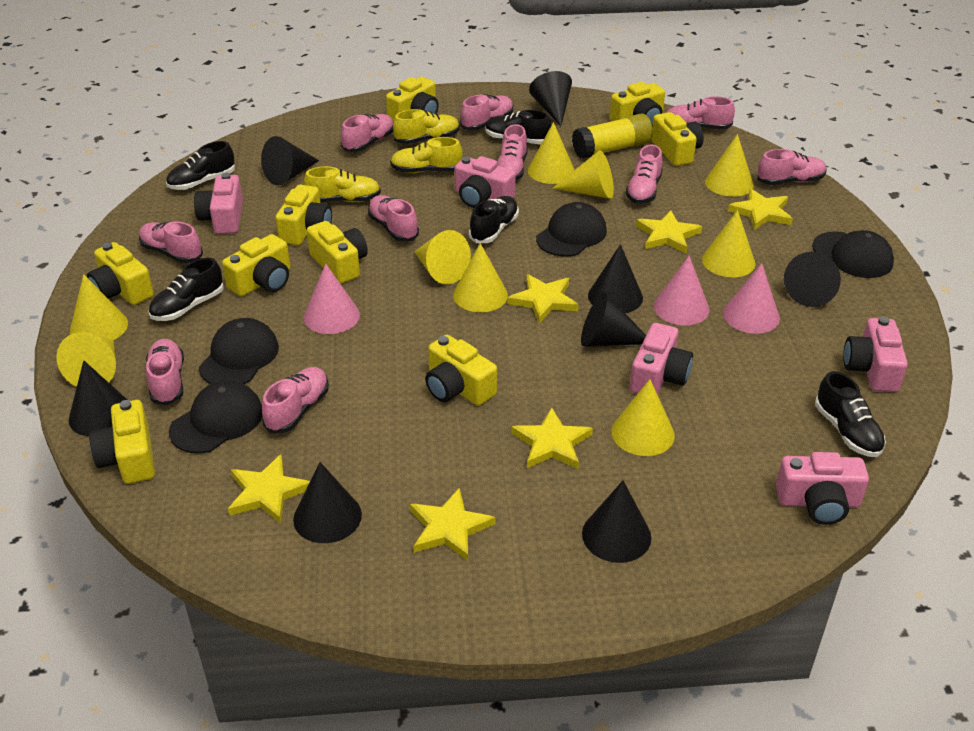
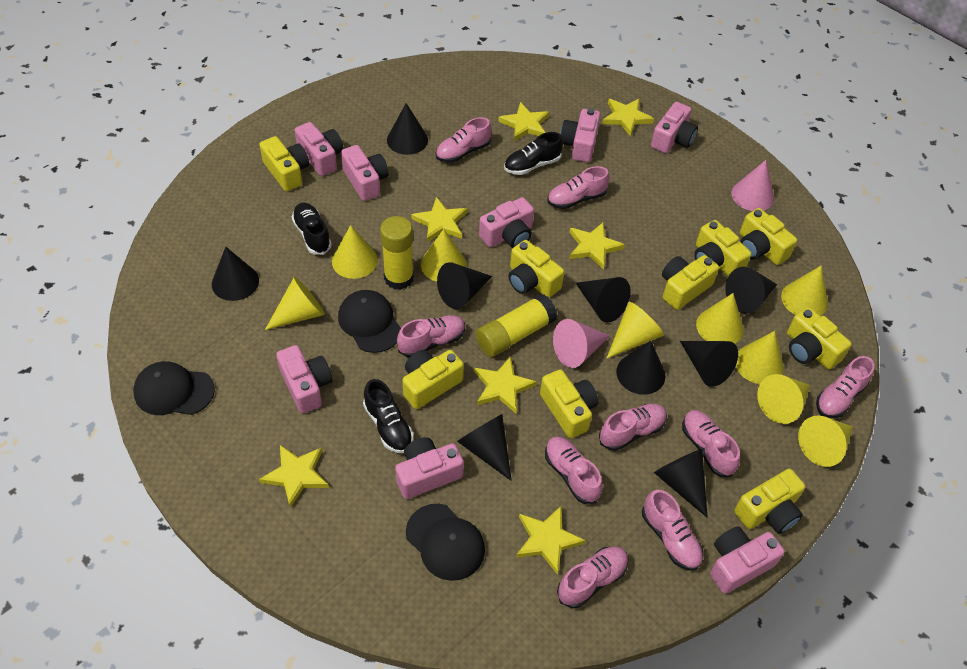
black cap: 4 -> 3
black cone: 8 -> 9
black shoe: 5 -> 3
pink camera: 5 -> 8
pink cone: 3 -> 2
pink shoe: 10 -> 9
yellow glue stick: 1 -> 2
yellow shoe: 3 -> 0
yellow star: 6 -> 7

